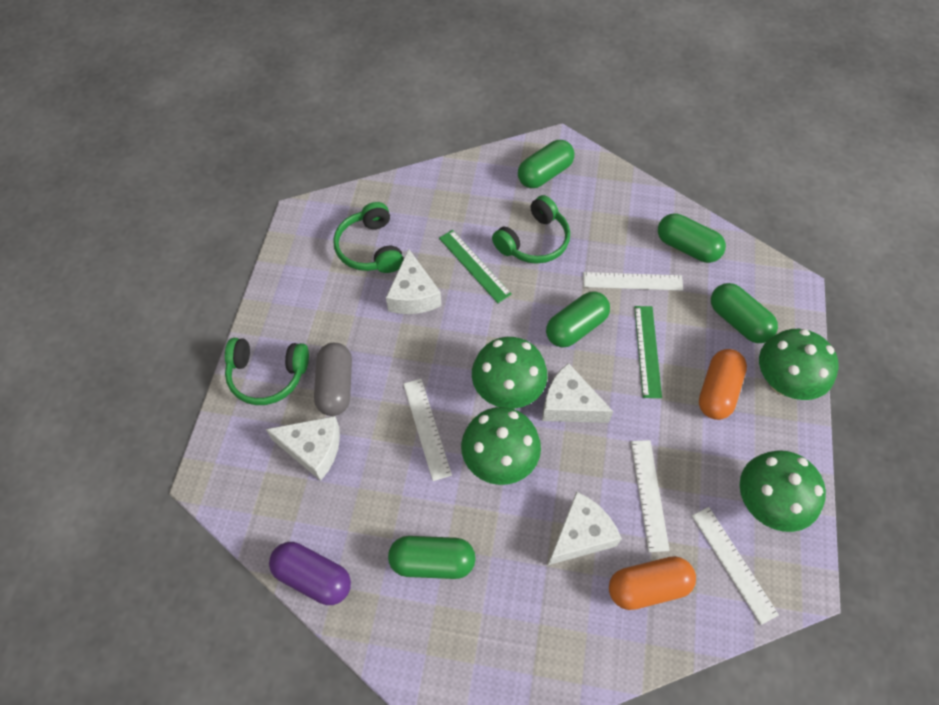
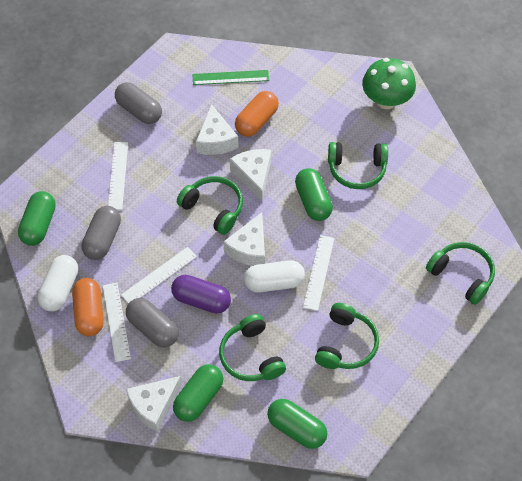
green capsule: 5 -> 4
green headphones: 3 -> 5
green mushroom: 4 -> 1
green ruler: 2 -> 1
grey capsule: 1 -> 3
white capsule: 0 -> 2

